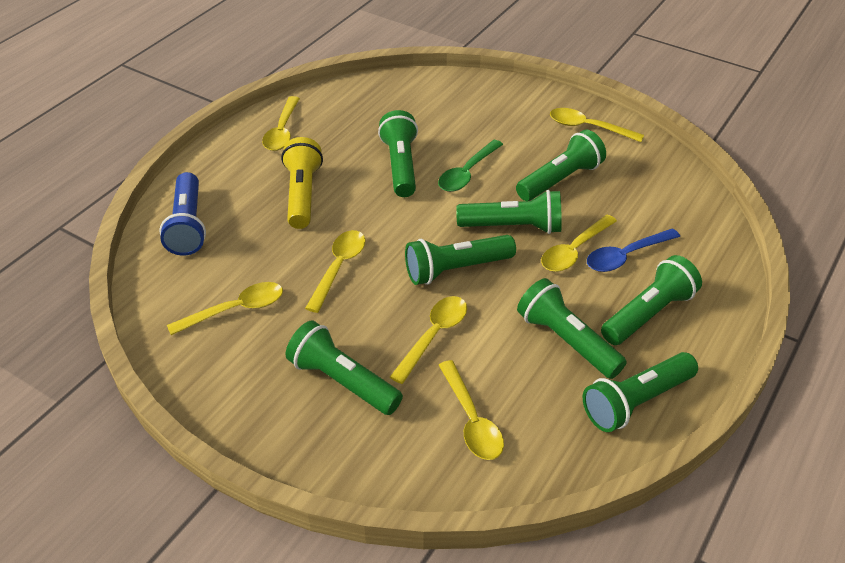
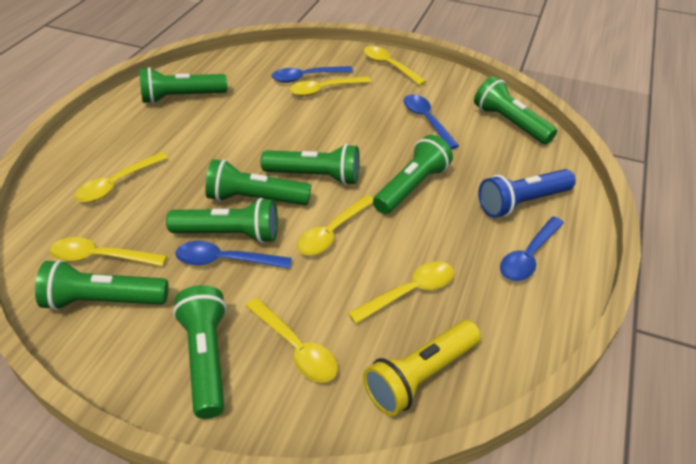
blue spoon: 1 -> 4
green spoon: 1 -> 0

